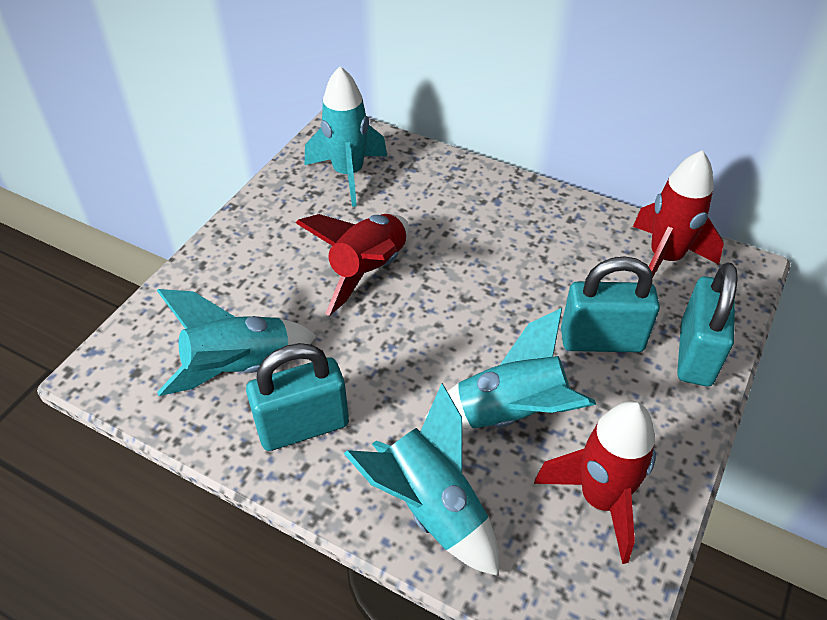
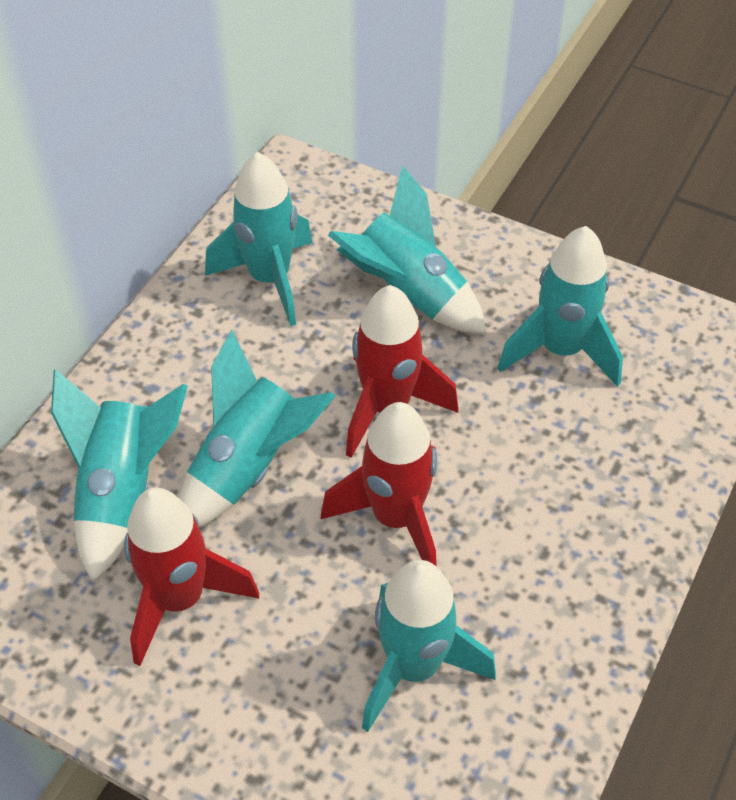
turquoise padlock: 3 -> 0
turquoise rocket: 4 -> 6

